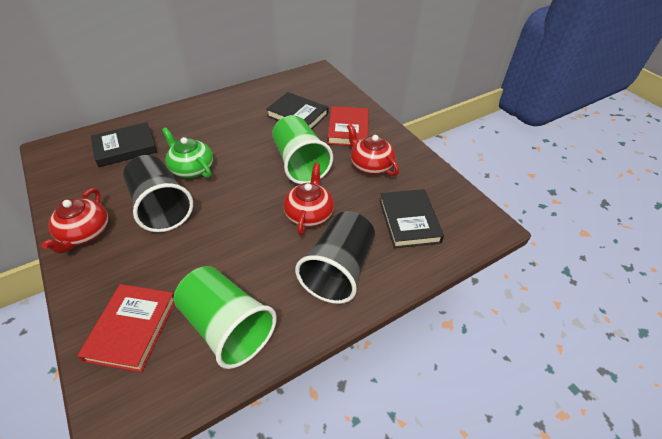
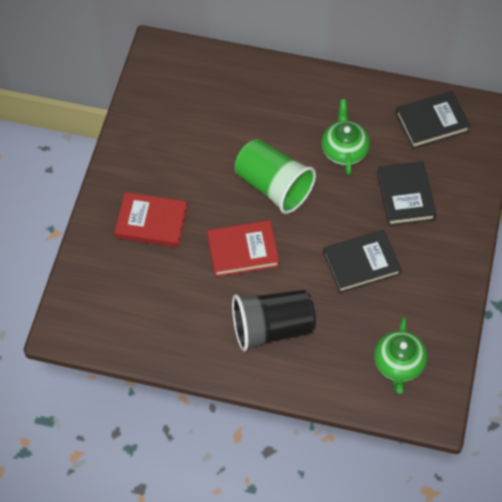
black cup: 2 -> 1
green cup: 2 -> 1
green teapot: 1 -> 2
red teapot: 3 -> 0

